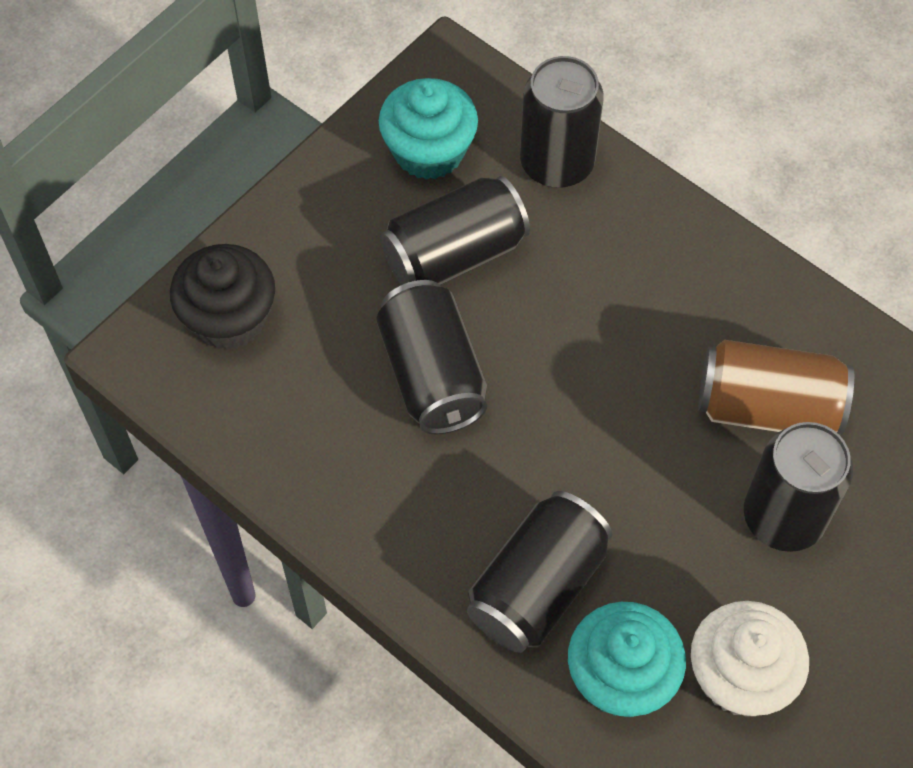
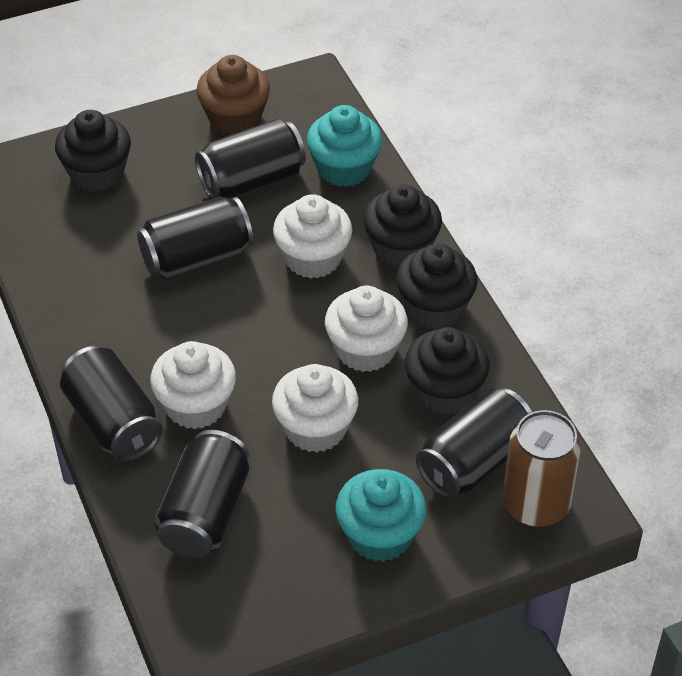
black cupcake: 1 -> 4
brown cupcake: 0 -> 1
white cupcake: 1 -> 4

